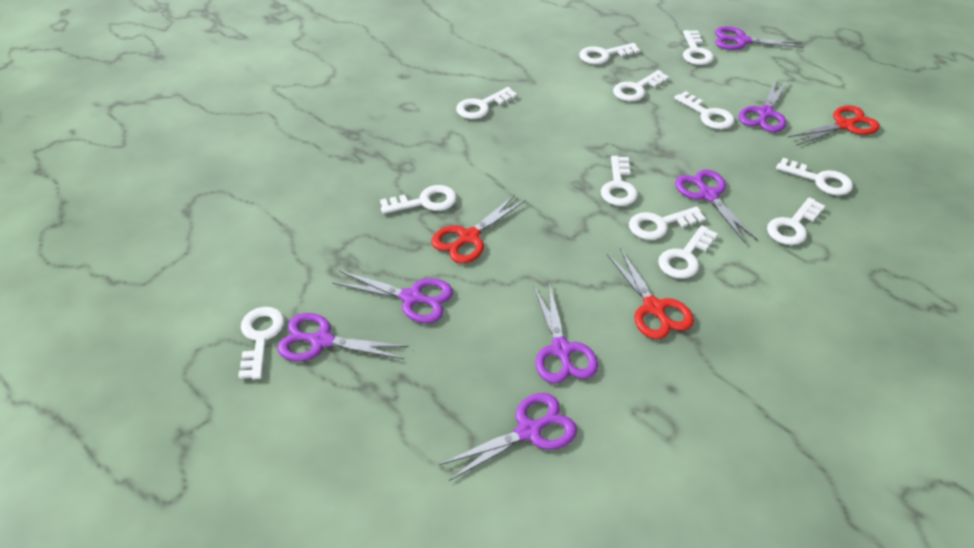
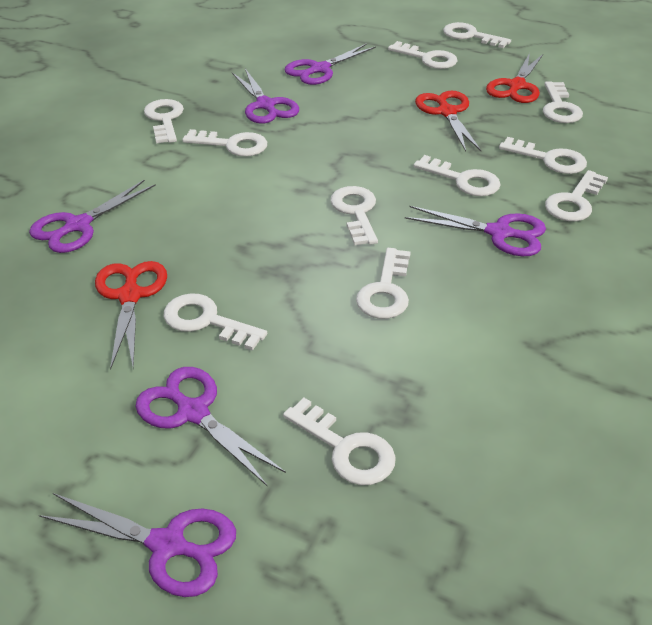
purple scissors: 7 -> 6

